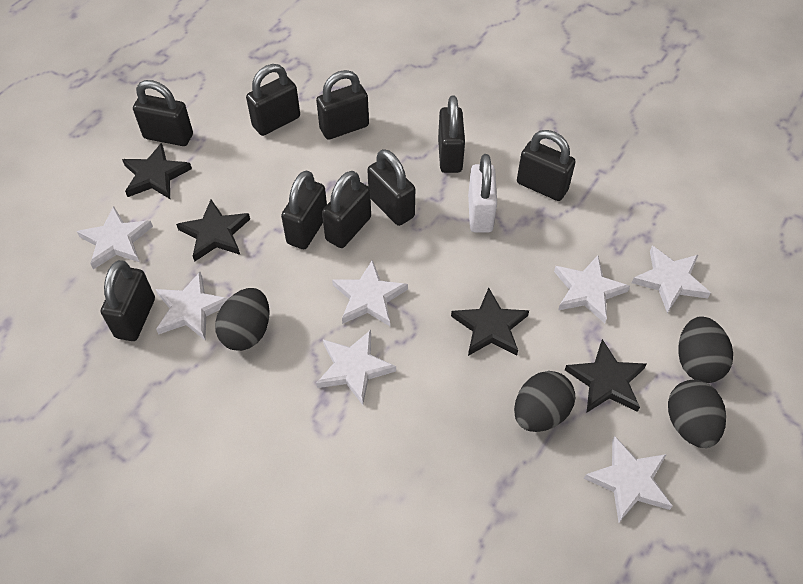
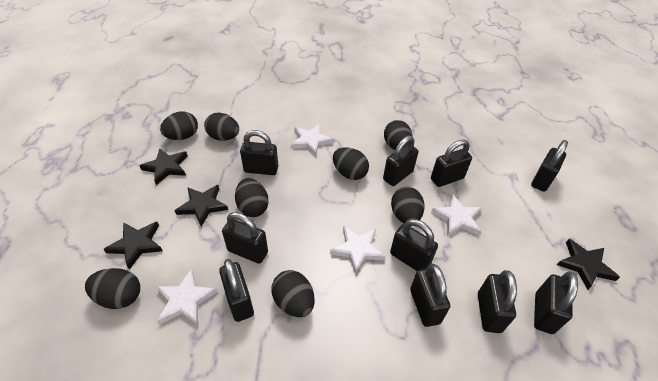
black egg: 4 -> 8
black padlock: 9 -> 10
white padlock: 1 -> 0
white star: 7 -> 4

